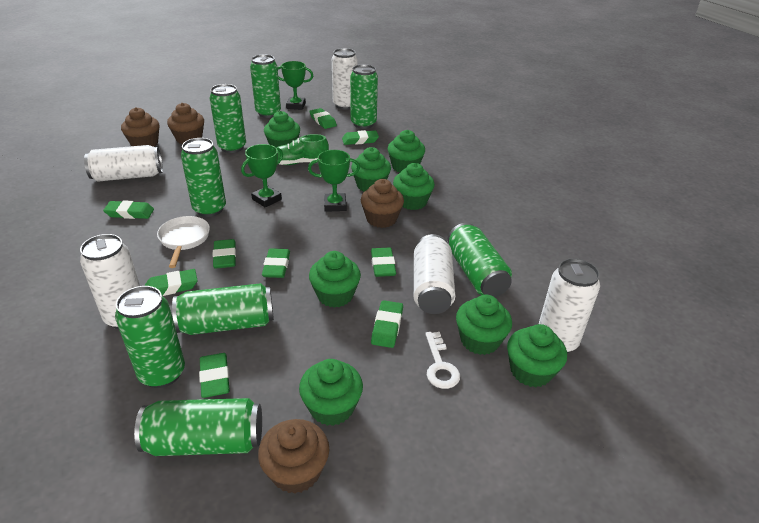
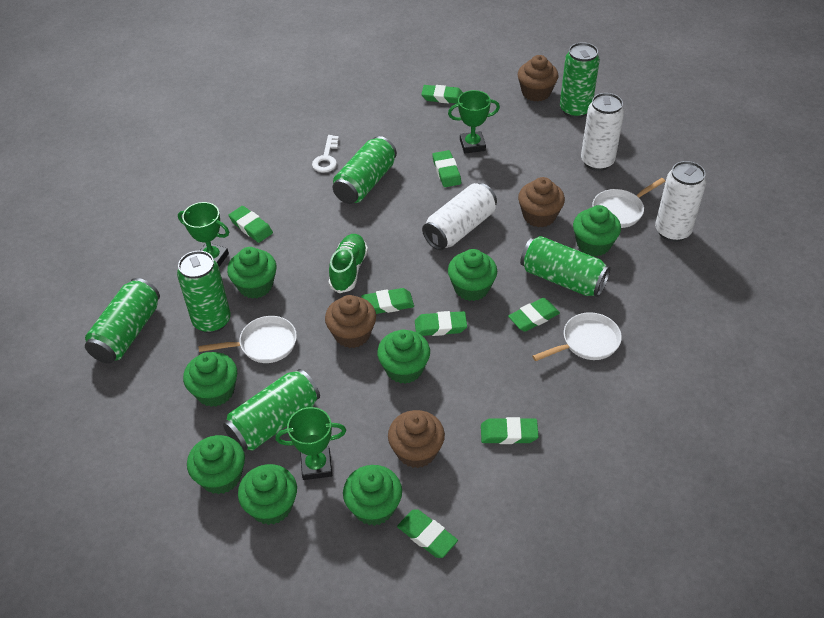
green can: 8 -> 6
green eraser: 9 -> 8
white can: 5 -> 3
white pan: 1 -> 3

